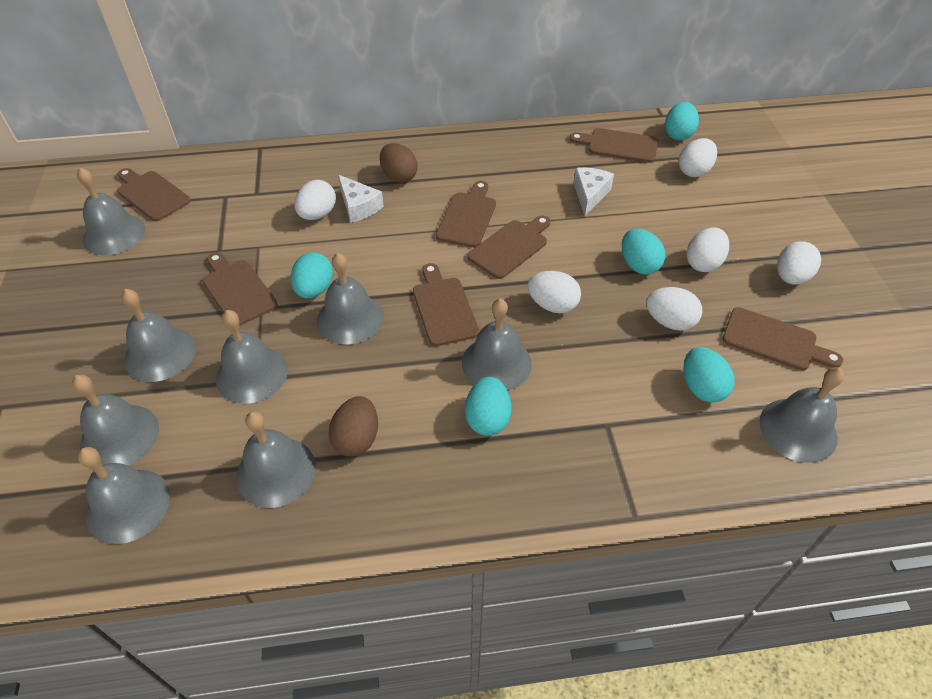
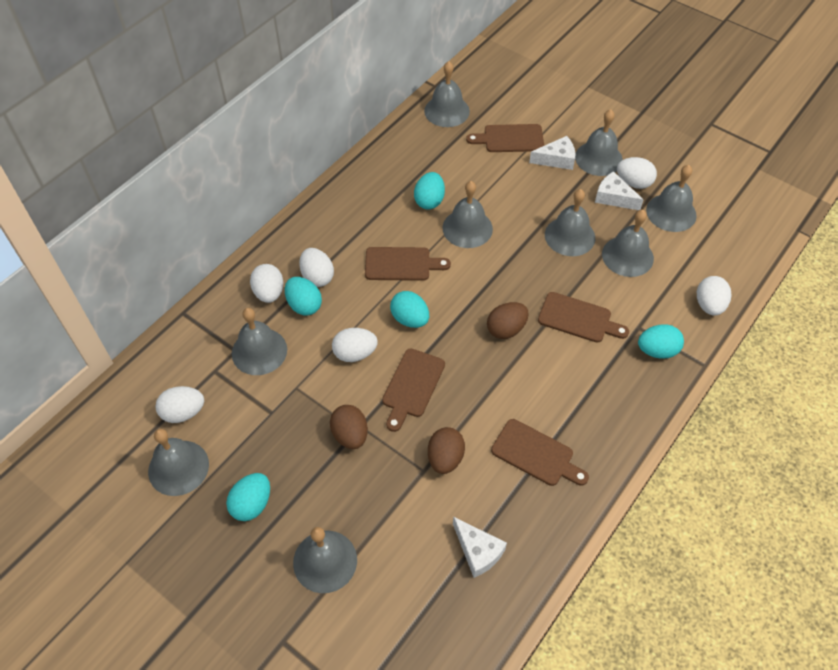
brown cutting board: 7 -> 5
brown egg: 2 -> 3
white cheese: 2 -> 3

